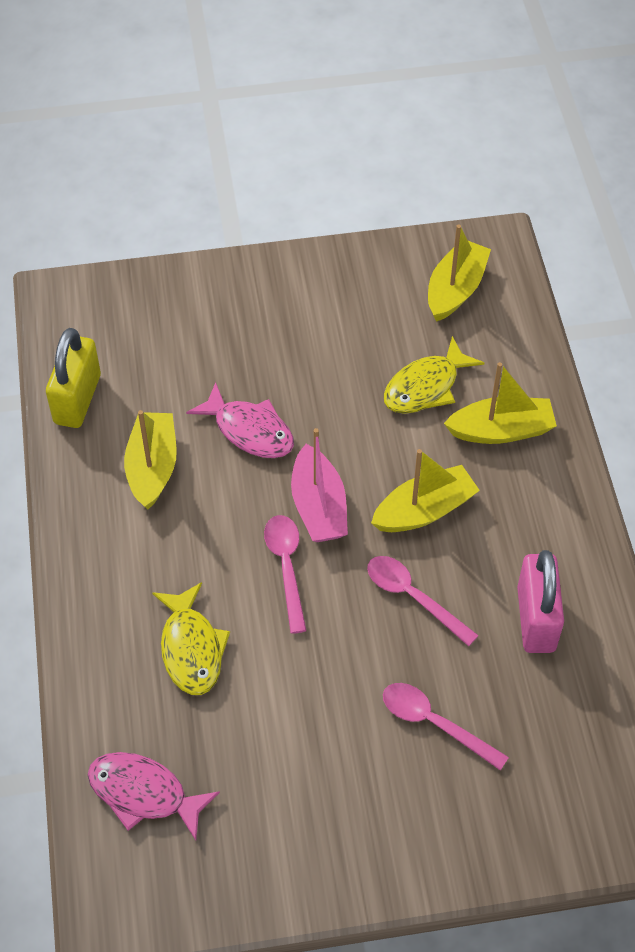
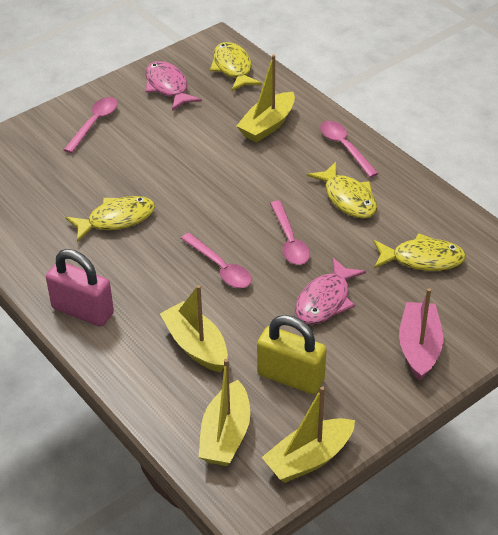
pink spoon: 3 -> 4
yellow fish: 2 -> 4

